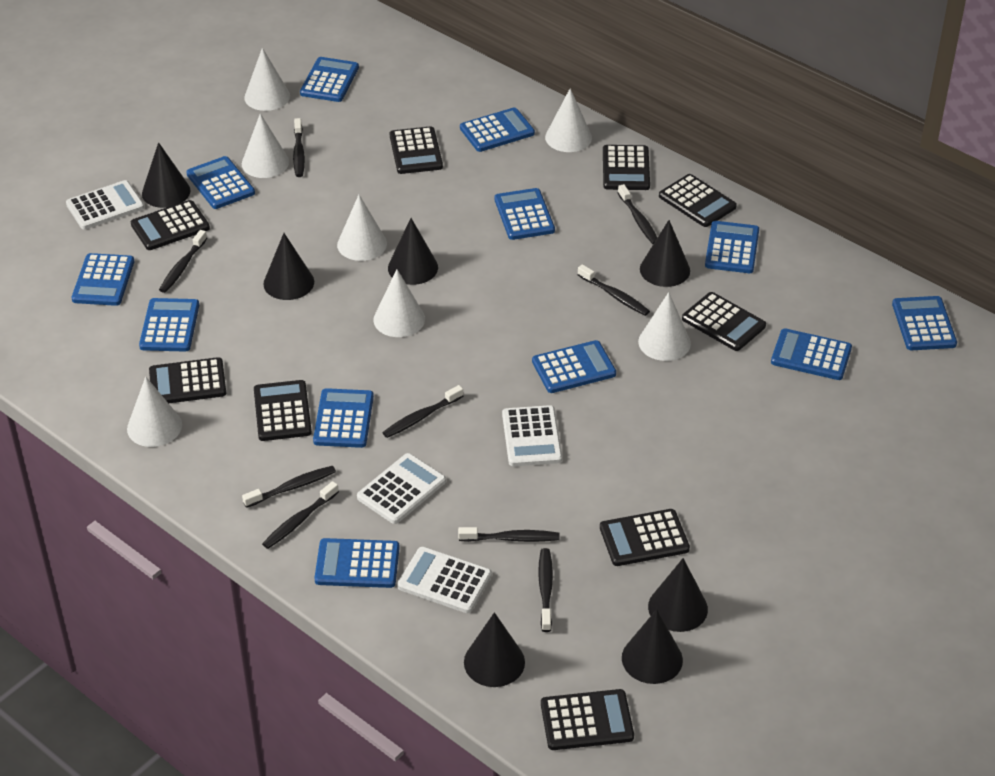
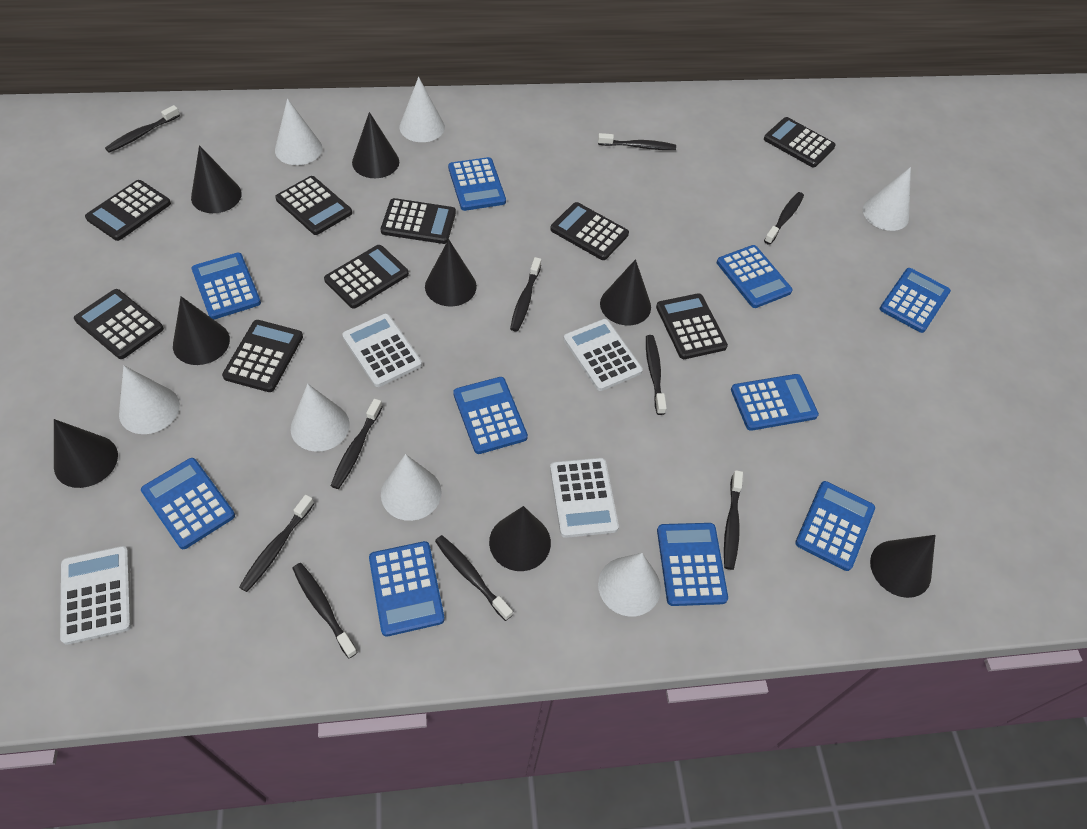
black cone: 7 -> 8
black toothbrush: 9 -> 10
blue calculator: 12 -> 10

